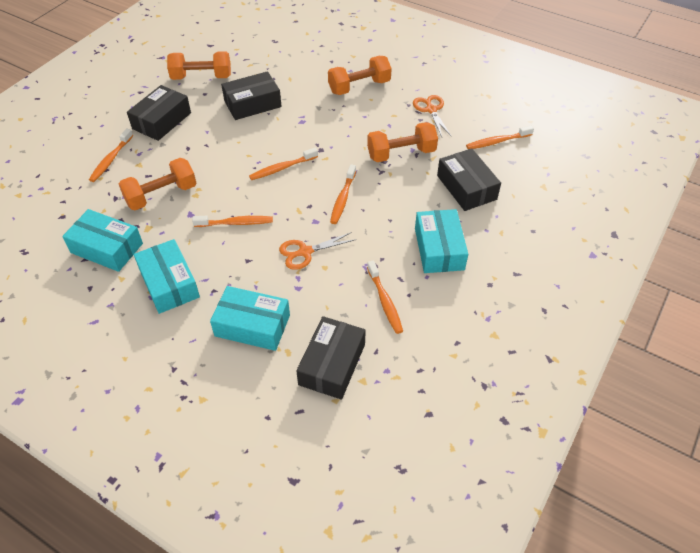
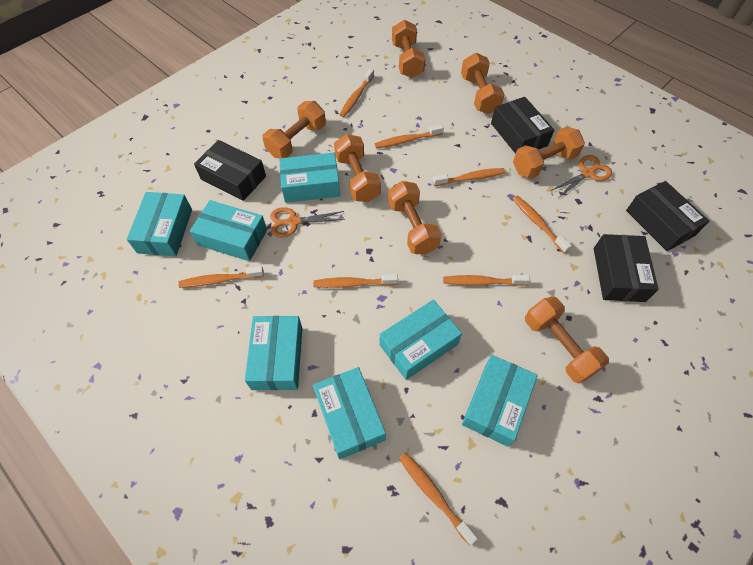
orange dumbbell: 4 -> 7
orange toothbrush: 6 -> 8
turquoise box: 4 -> 7

